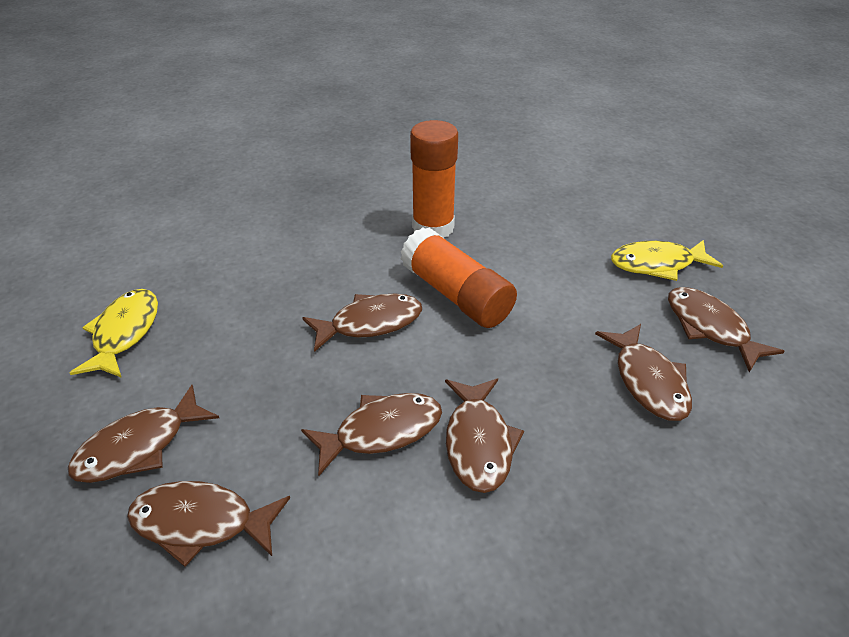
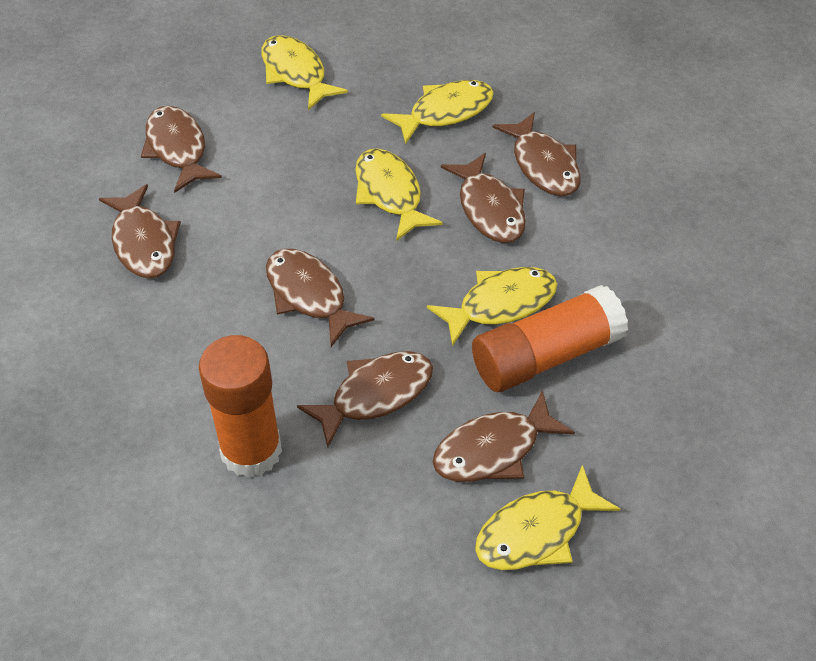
yellow fish: 2 -> 5

